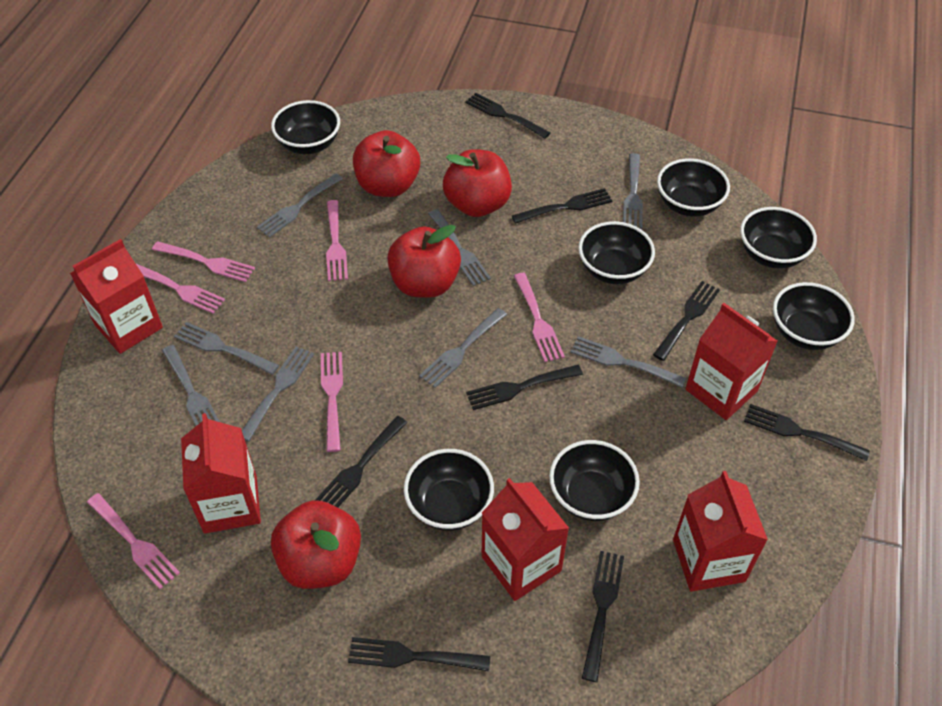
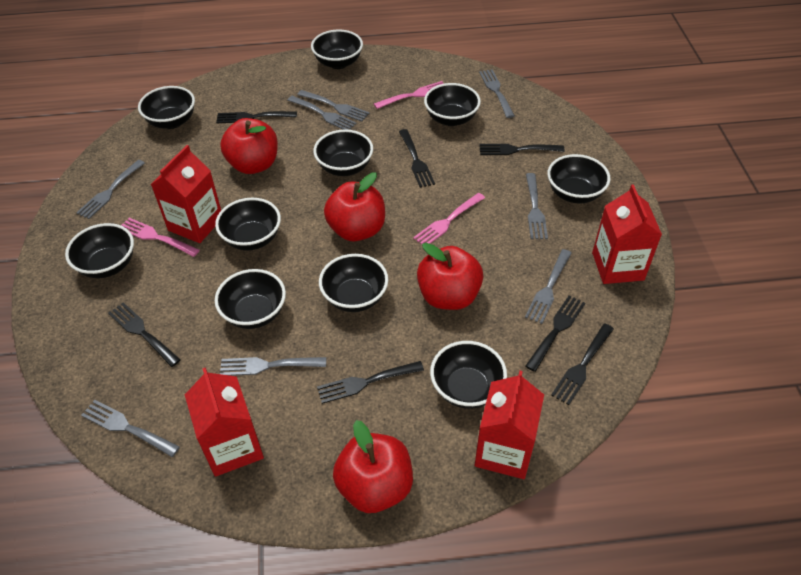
black bowl: 7 -> 10
black fork: 8 -> 7
pink fork: 6 -> 3
red carton: 5 -> 4

